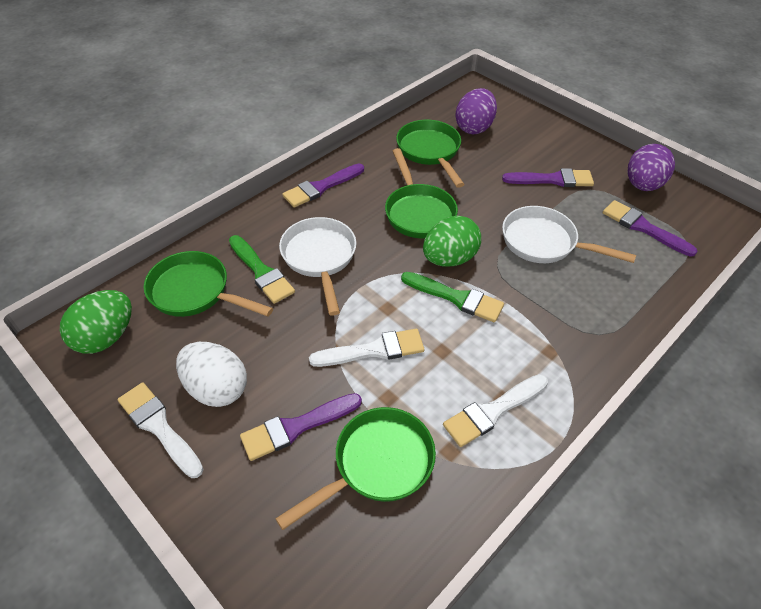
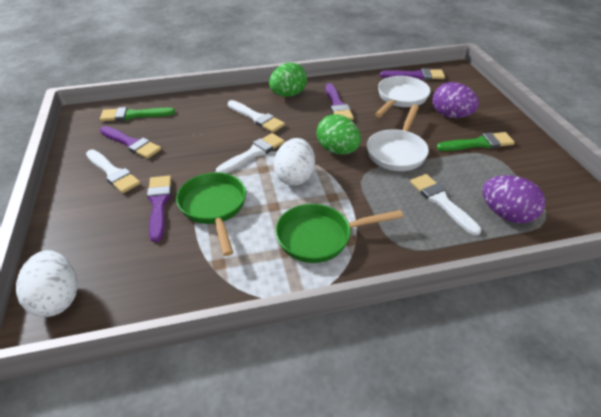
green pan: 4 -> 2
white brush: 3 -> 4
white egg: 1 -> 2

